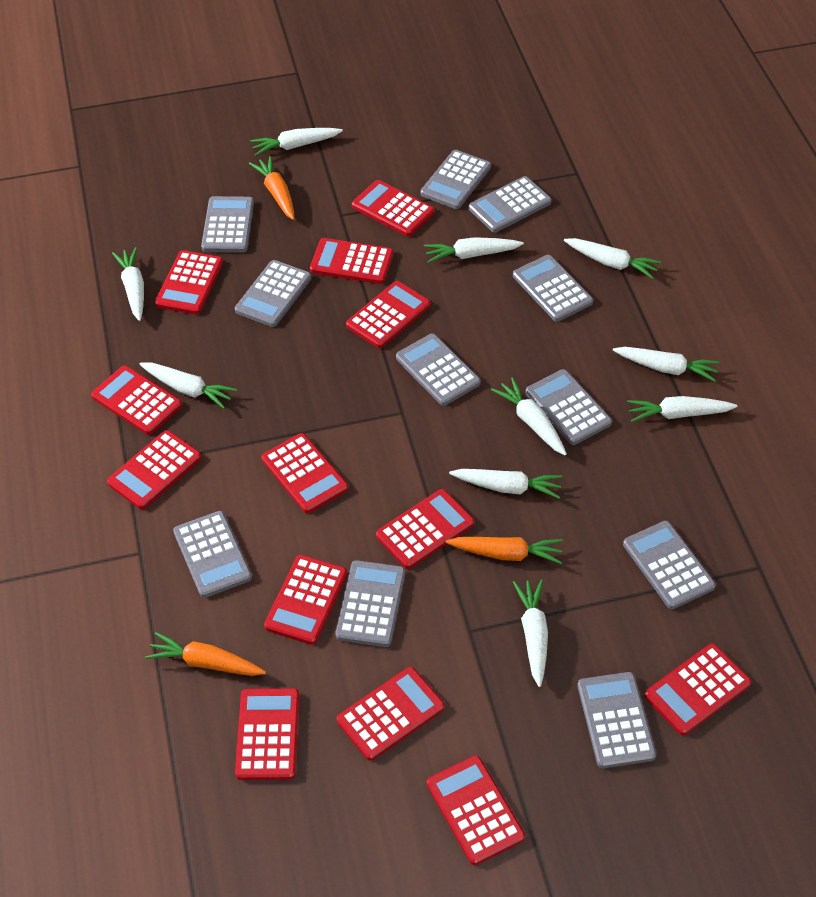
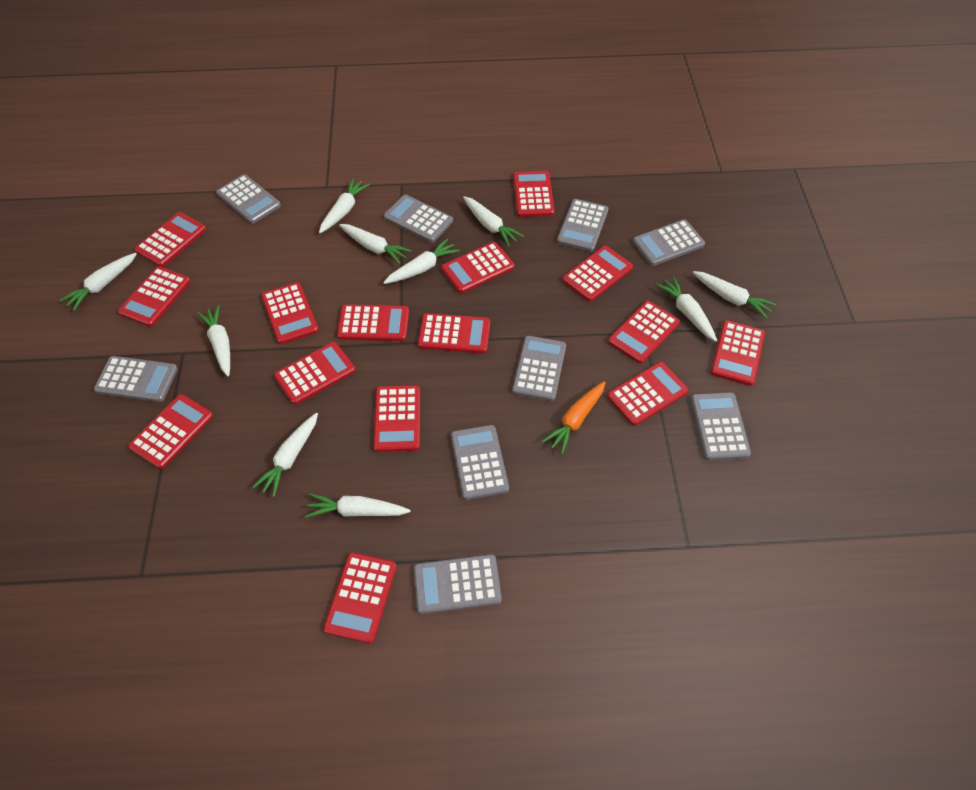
grey calculator: 11 -> 9
orange carrot: 3 -> 1
red calculator: 13 -> 15

